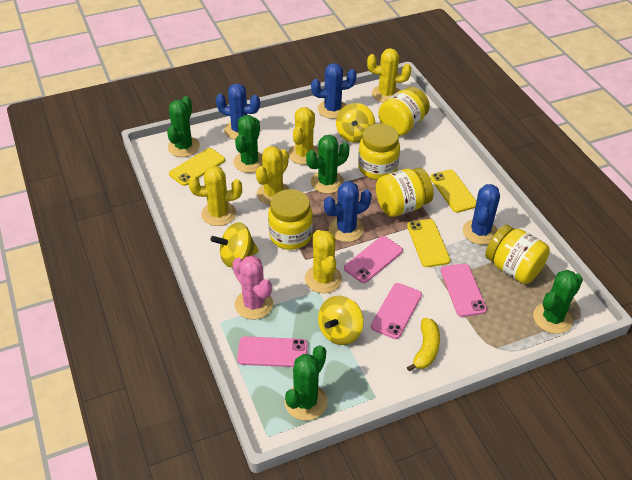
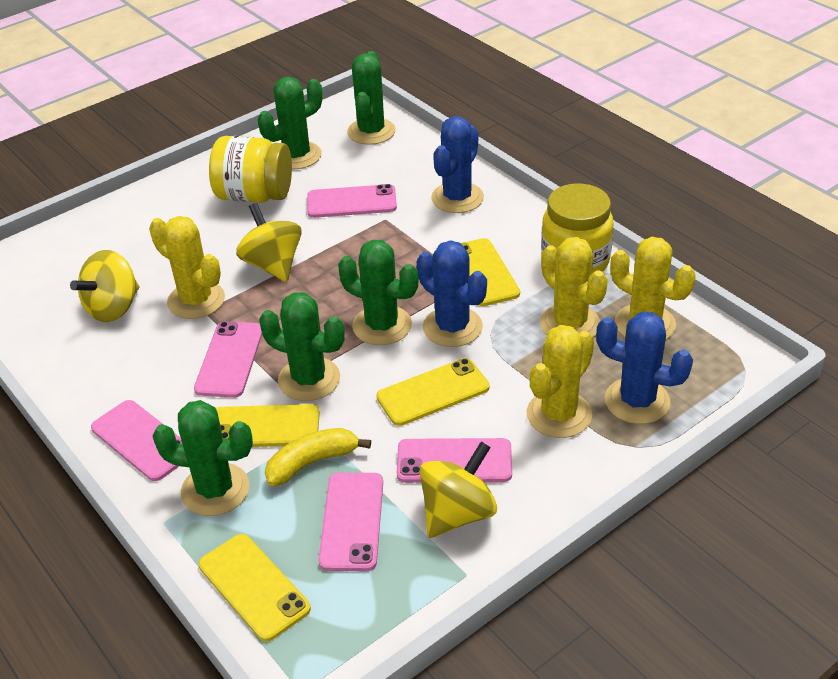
blue cactus: 4 -> 3
pink cactus: 1 -> 0
pink phone: 4 -> 5
yellow cactus: 5 -> 4
yellow jar: 5 -> 2
yellow phone: 3 -> 4

